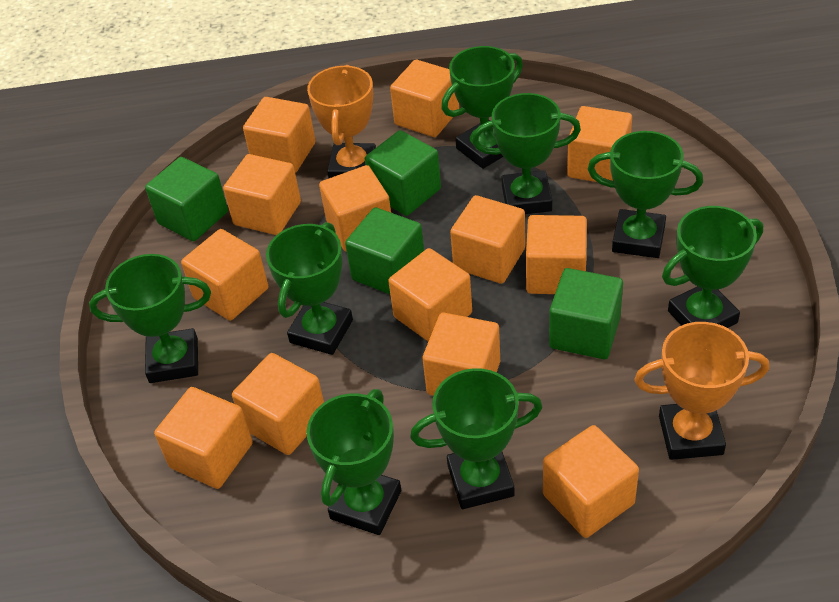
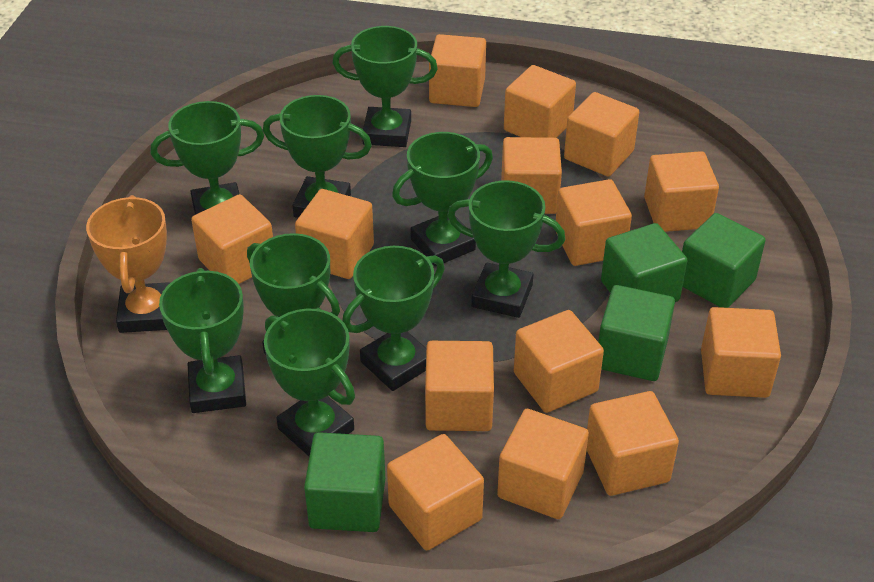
green trophy: 8 -> 9
orange cube: 13 -> 14
orange trophy: 2 -> 1

